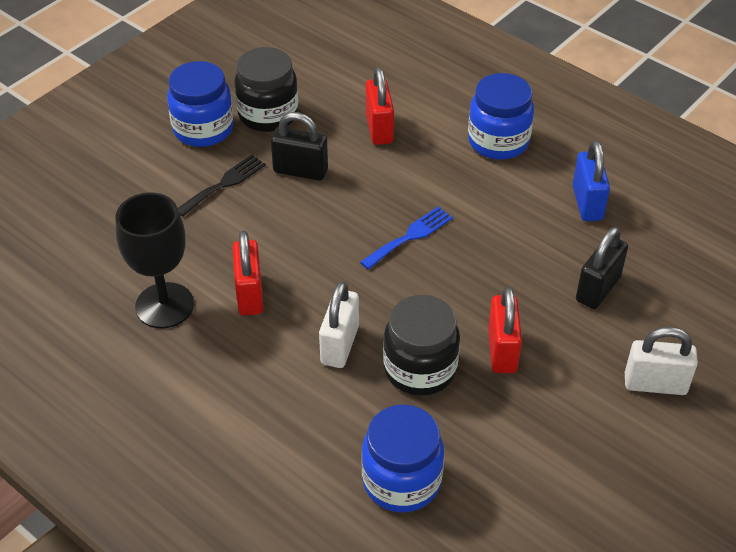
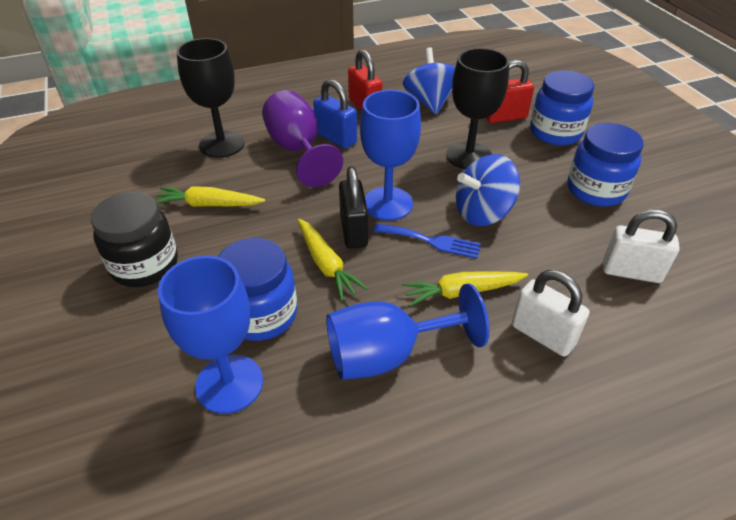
black fork: 1 -> 0
black goblet: 1 -> 2
black jar: 2 -> 1
black padlock: 2 -> 1
blue goblet: 0 -> 3
blue spinning top: 0 -> 2
purple goblet: 0 -> 1
red padlock: 3 -> 2
yellow carrot: 0 -> 3

